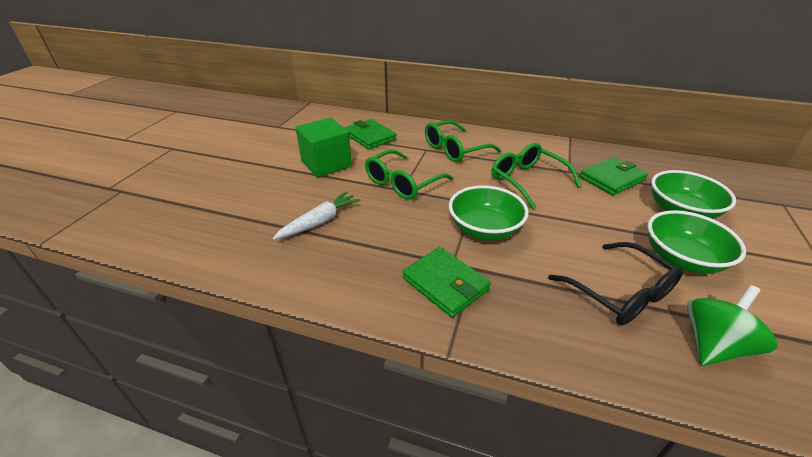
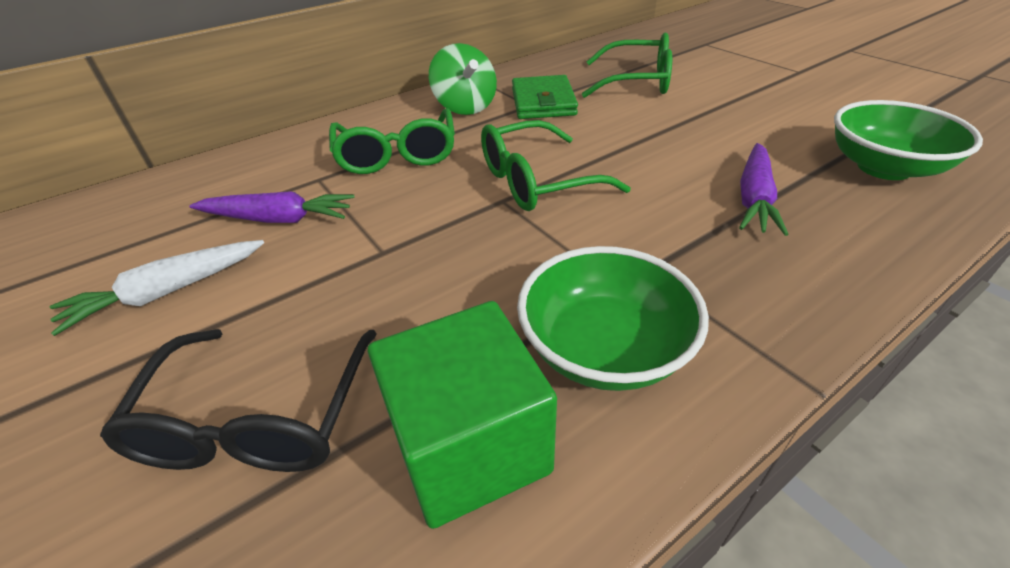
green bowl: 3 -> 2
green wallet: 3 -> 1
purple carrot: 0 -> 2

